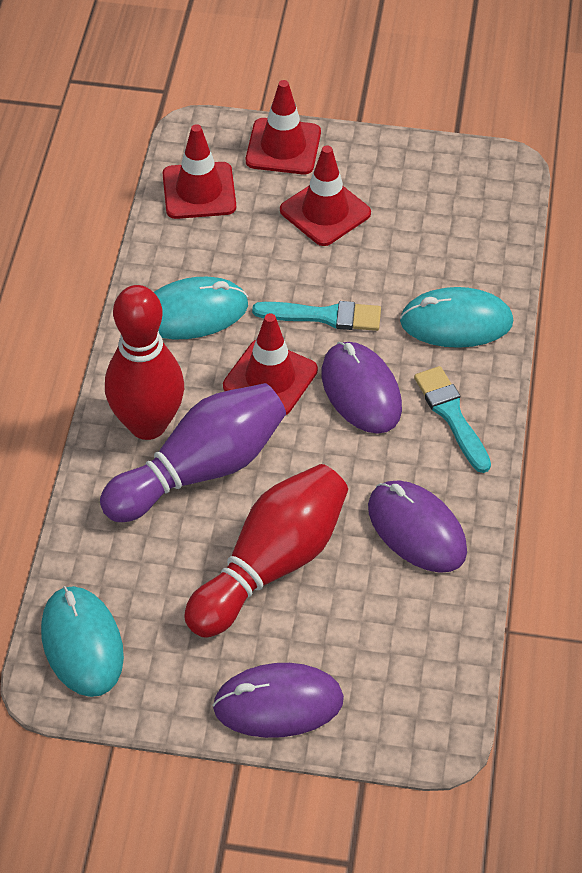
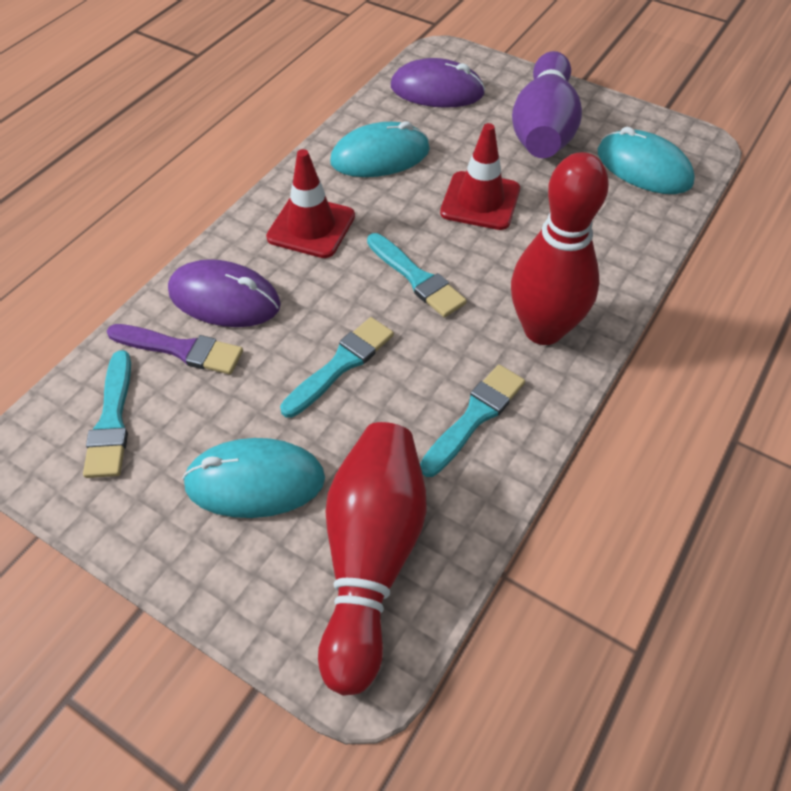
purple brush: 0 -> 1
purple mouse: 3 -> 2
red traffic cone: 4 -> 2
turquoise brush: 2 -> 4

